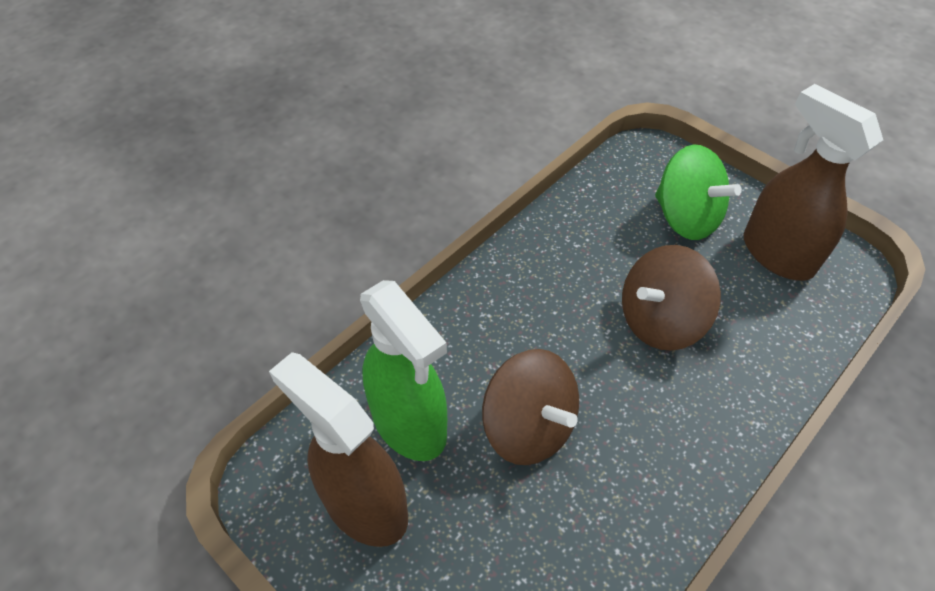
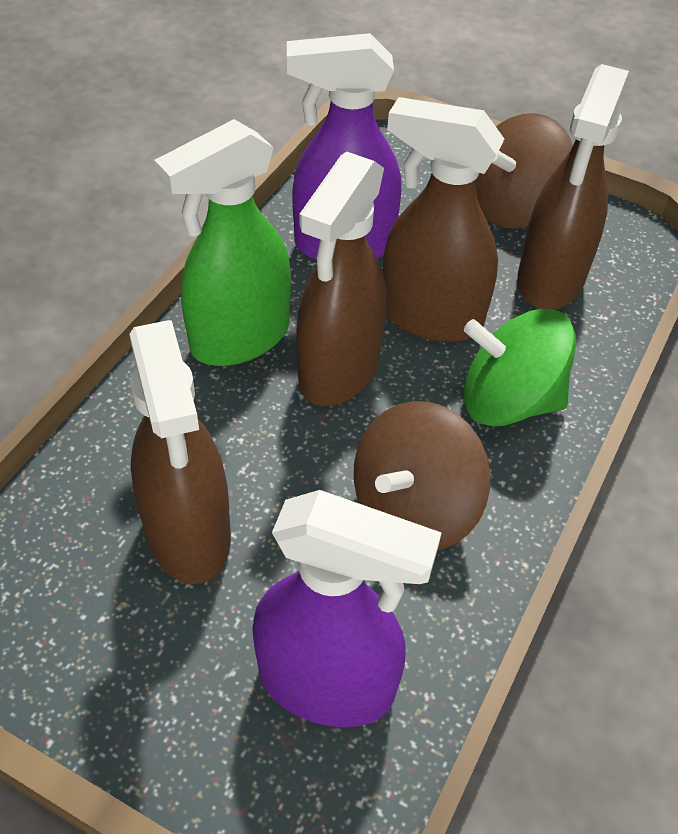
brown spray bottle: 2 -> 4
purple spray bottle: 0 -> 2

